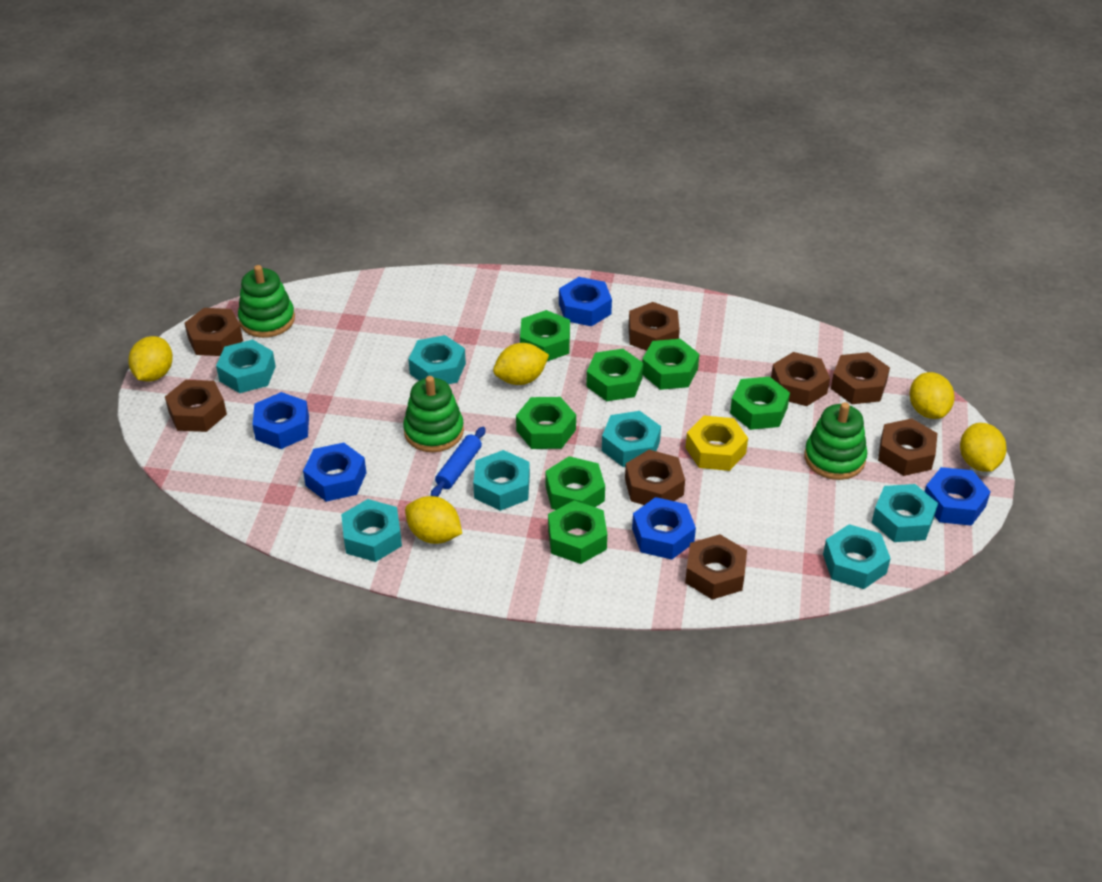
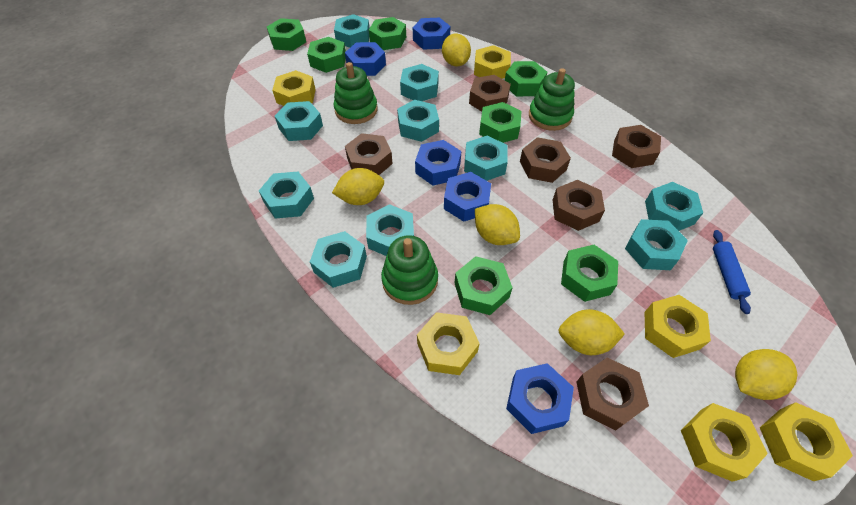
brown nut: 8 -> 6
turquoise nut: 7 -> 10
yellow nut: 1 -> 6

